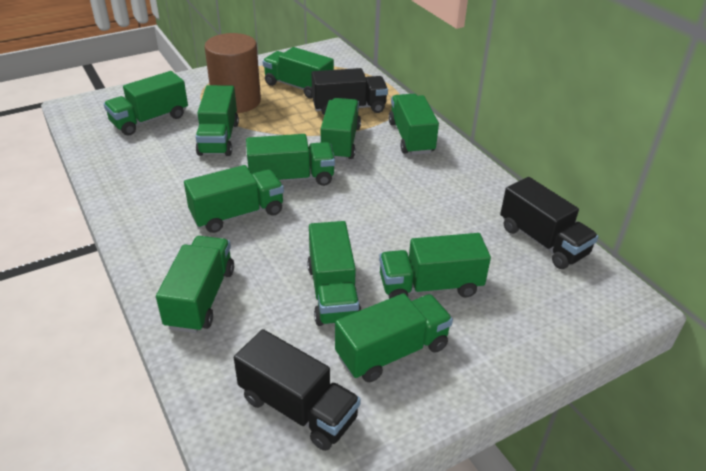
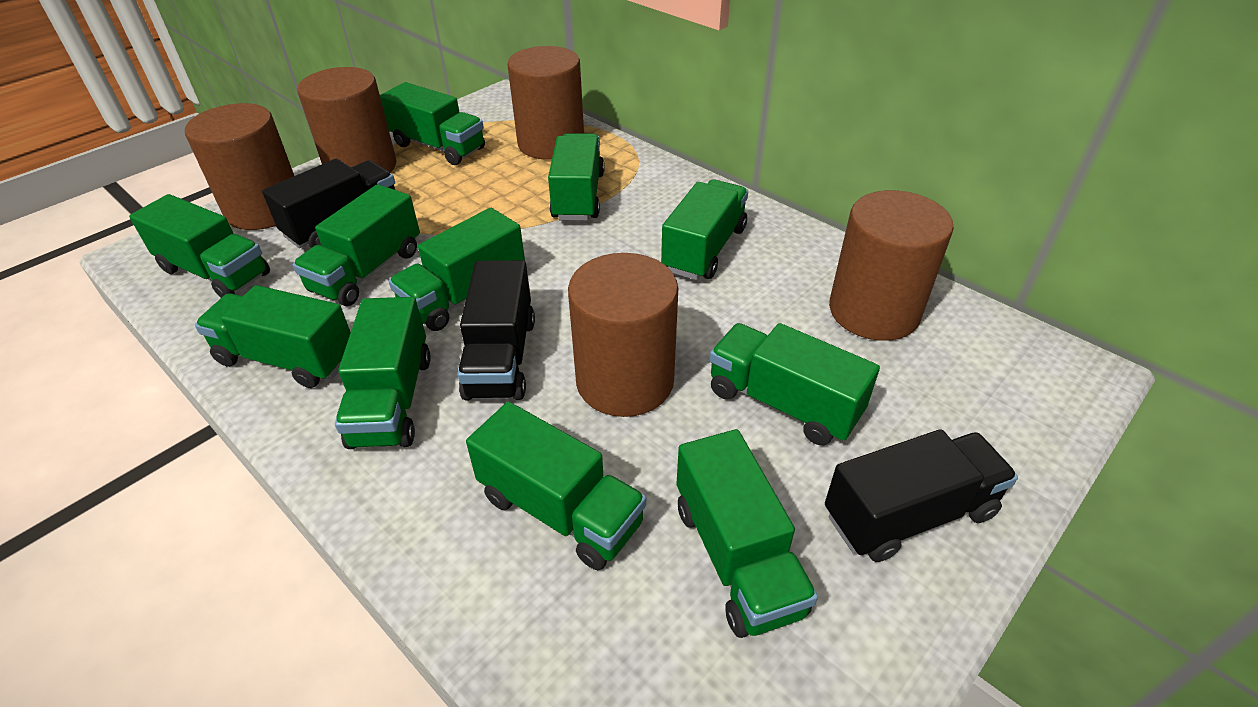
brown cylinder: 1 -> 5

